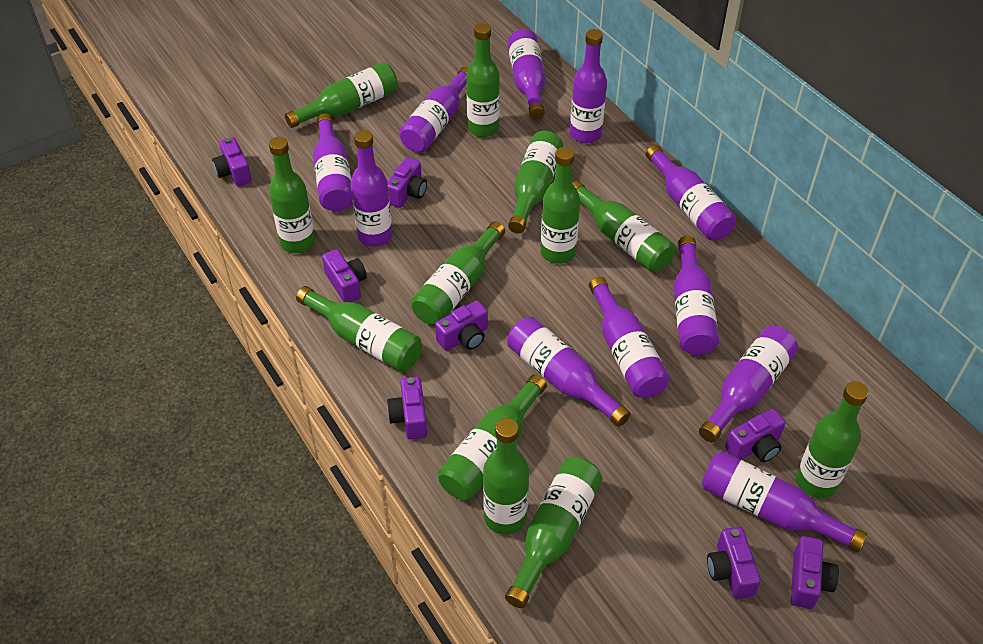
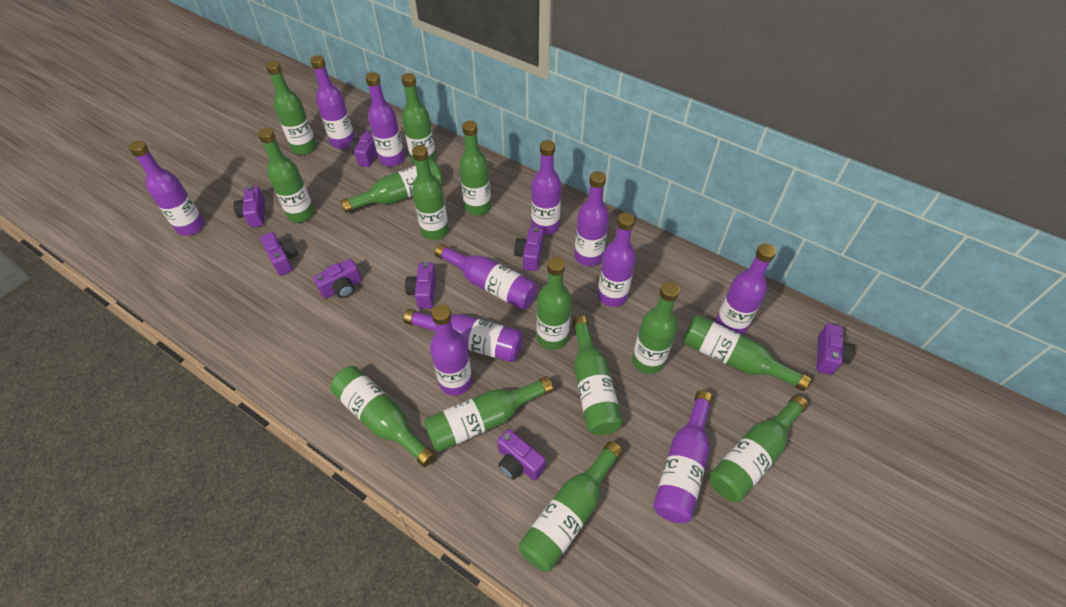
green bottle: 12 -> 14

